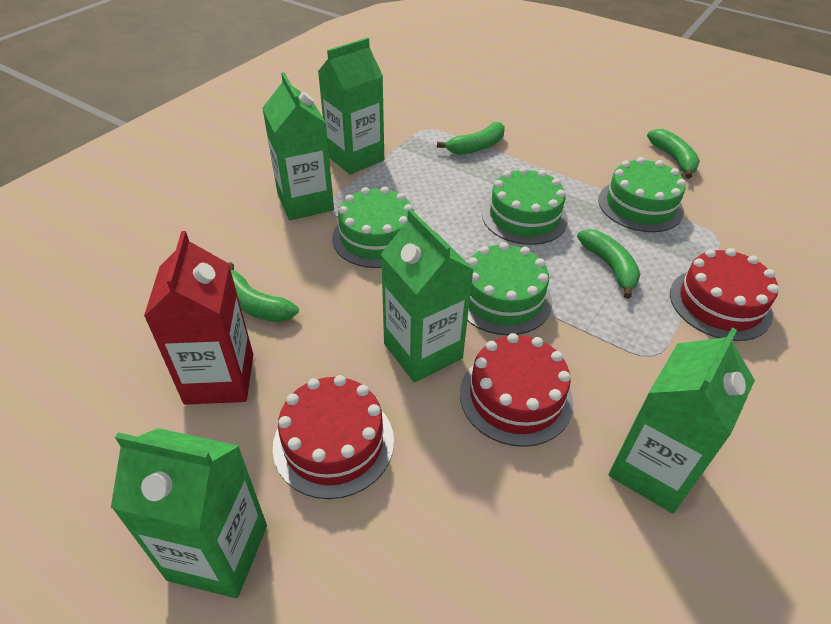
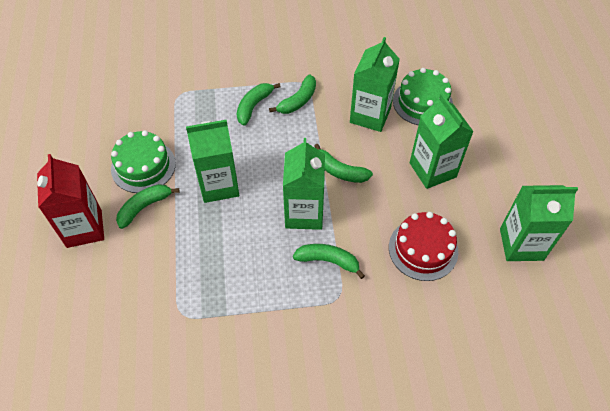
green banana: 4 -> 5
green cake: 4 -> 2
red cake: 3 -> 1

